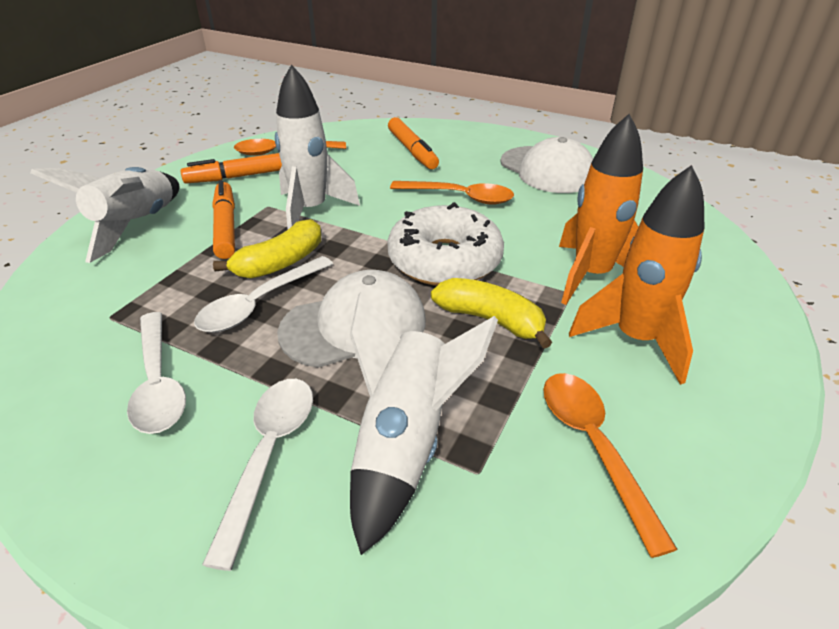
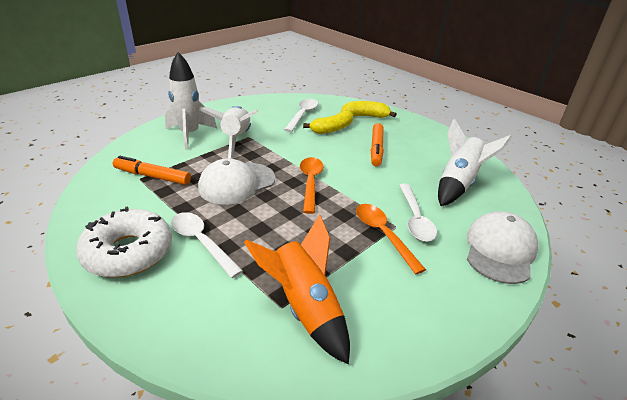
orange marker: 3 -> 2
orange rocket: 2 -> 1
orange spoon: 3 -> 2

